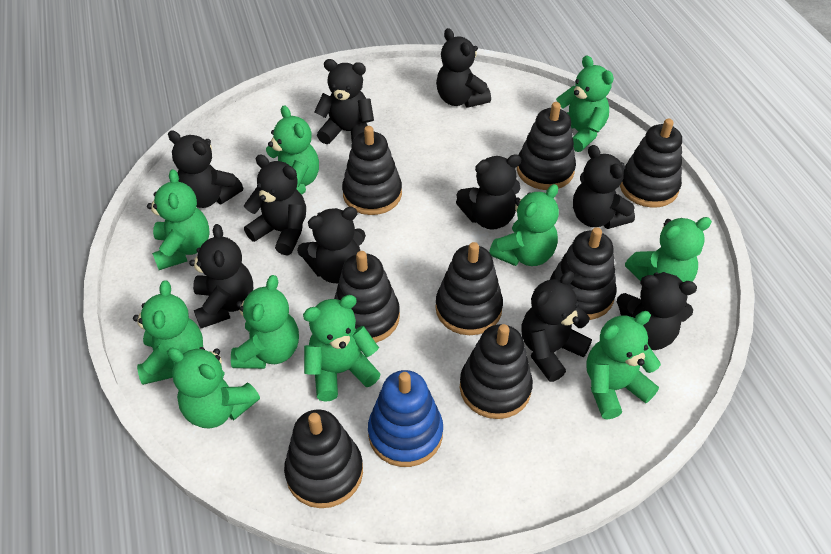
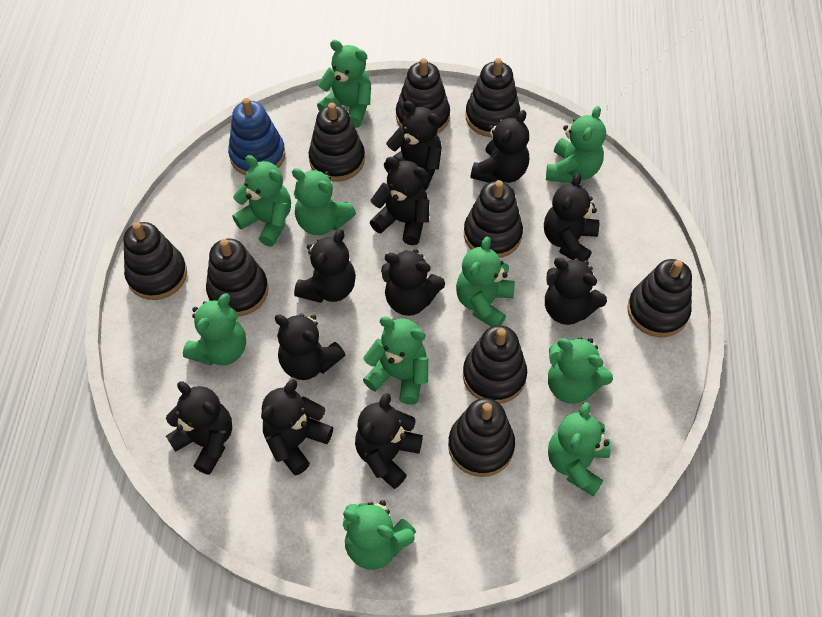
black stacking toy: 8 -> 9
black teddy bear: 10 -> 11

